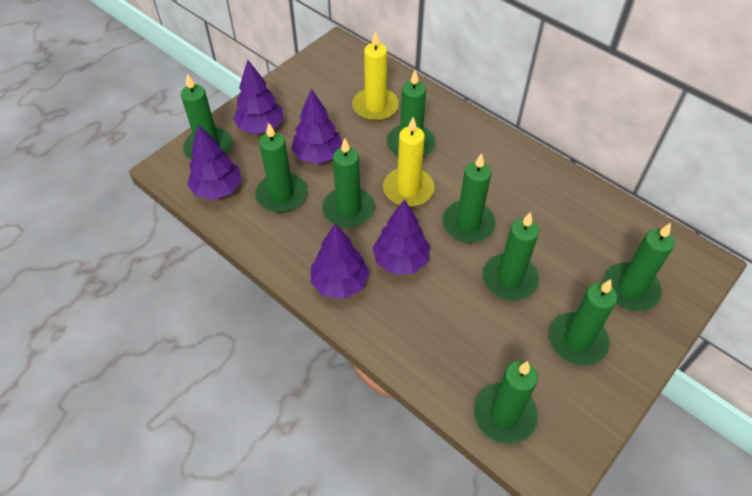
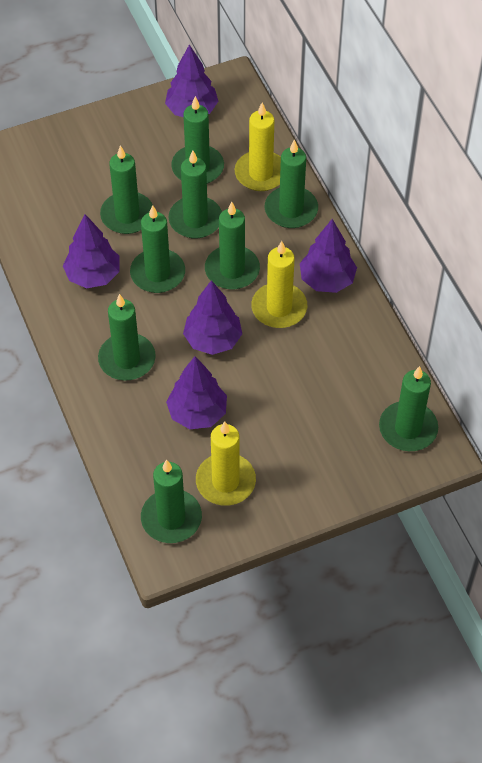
yellow candle: 2 -> 3

